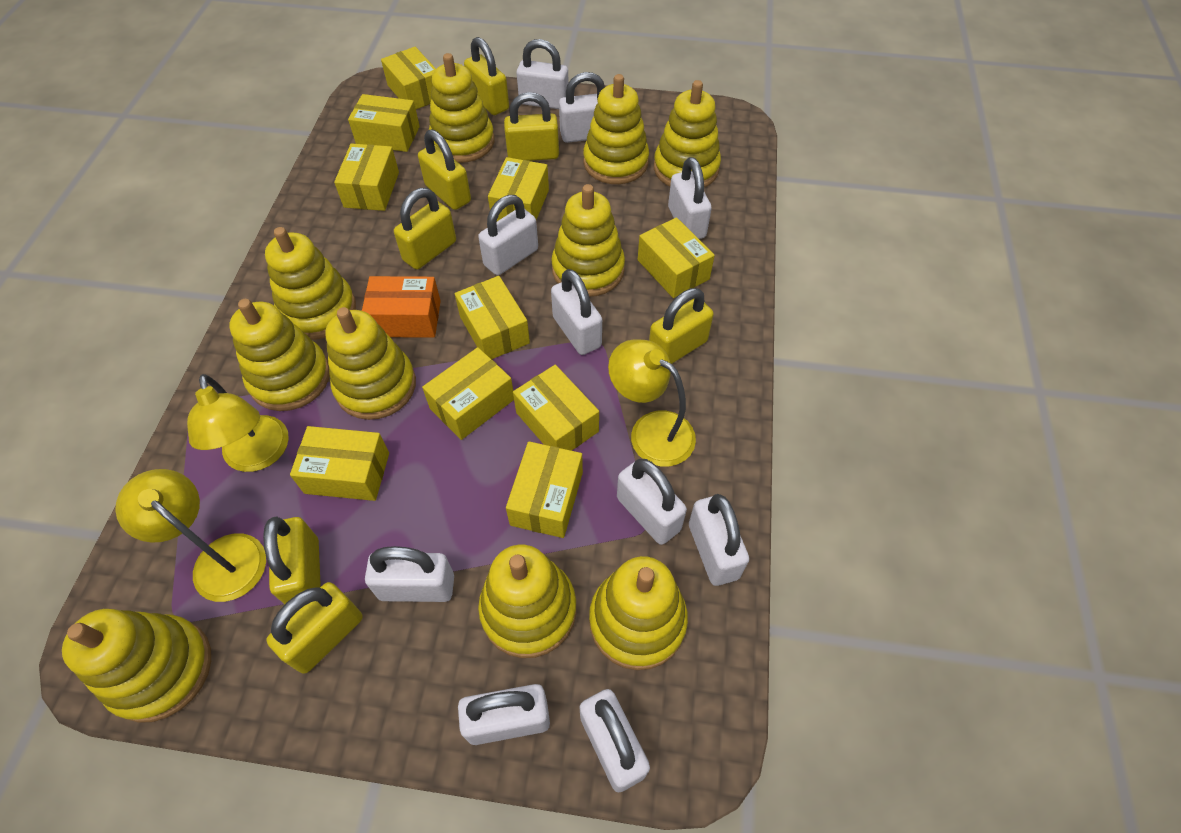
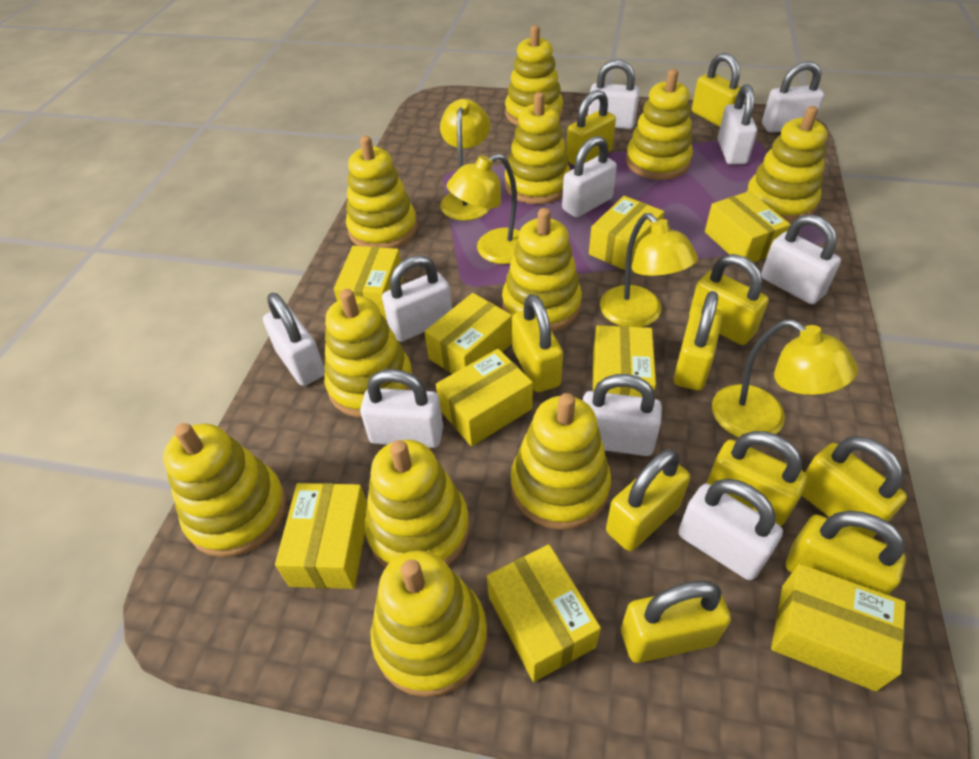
orange box: 1 -> 0
yellow box: 10 -> 9
yellow lamp: 3 -> 4
yellow padlock: 7 -> 10
yellow stacking toy: 10 -> 11

